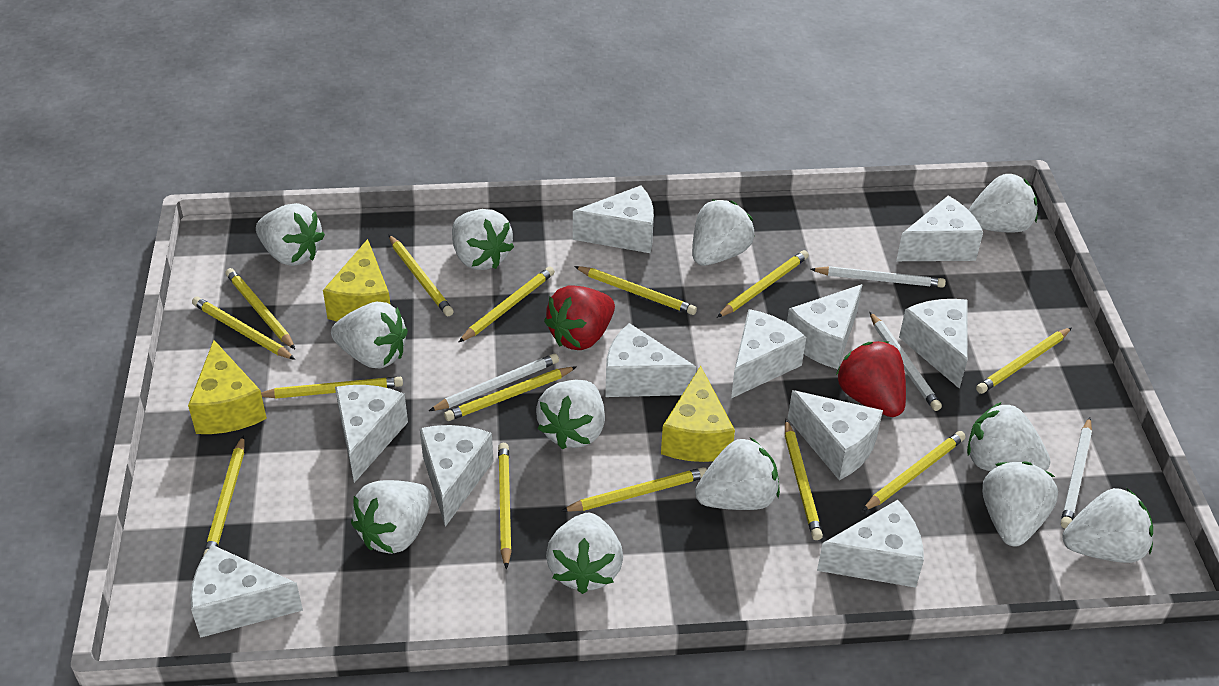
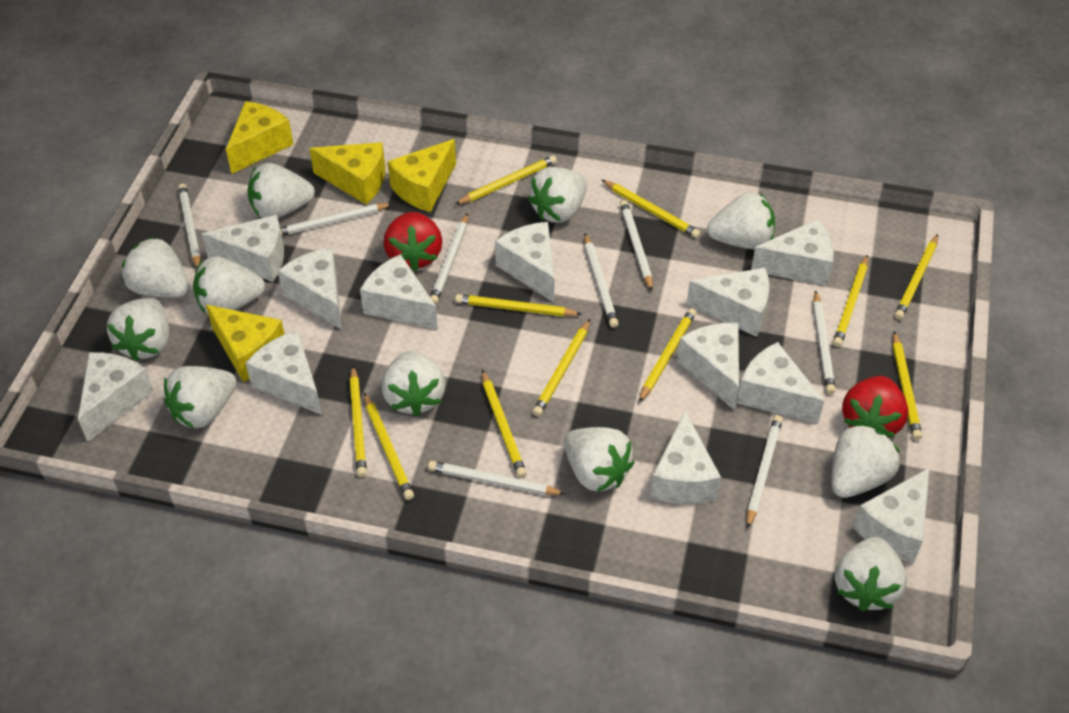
white cheese: 11 -> 12
white pencil: 4 -> 8
white strawberry: 12 -> 11
yellow cheese: 3 -> 4
yellow pencil: 14 -> 11

